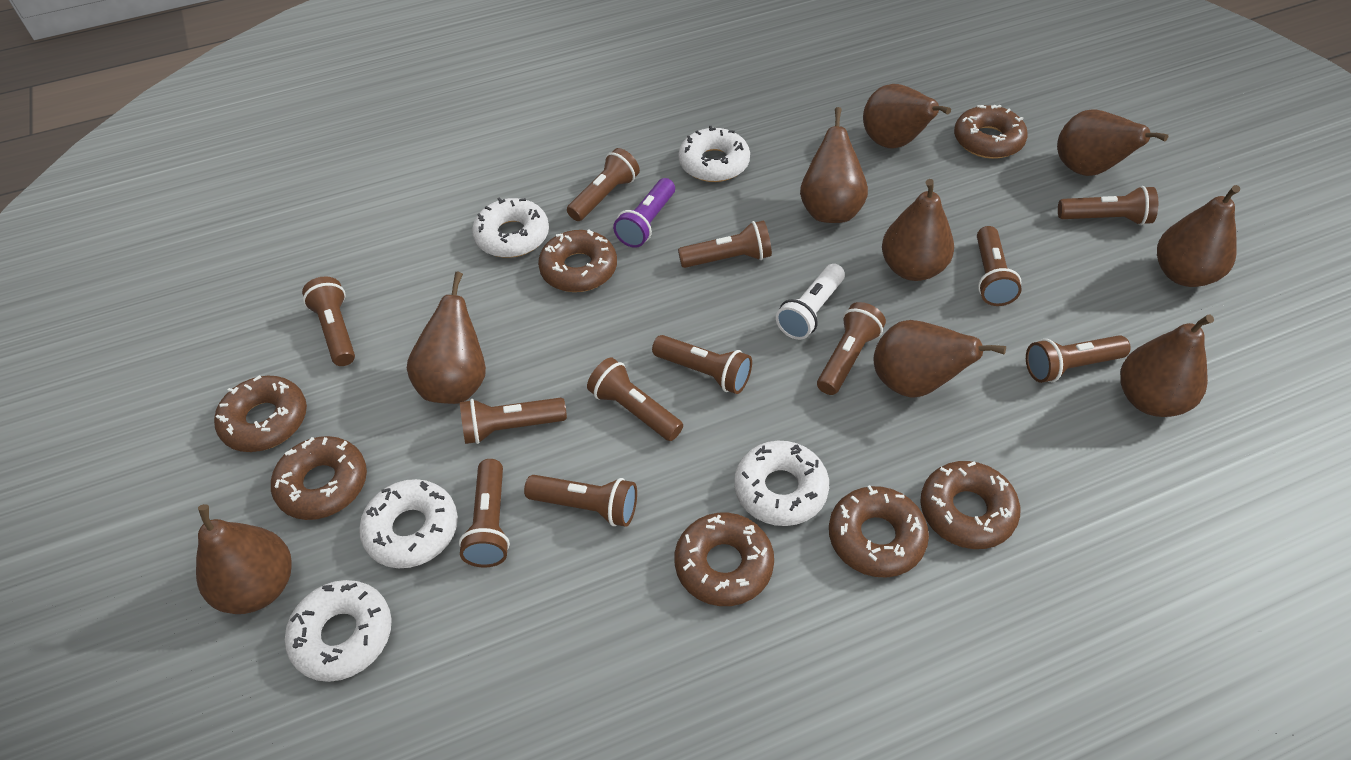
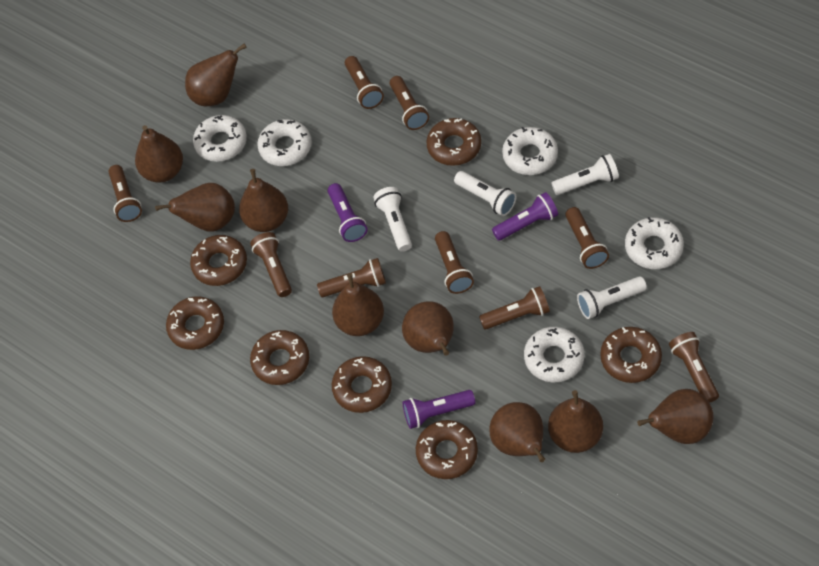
brown flashlight: 12 -> 9
purple flashlight: 1 -> 3
white flashlight: 1 -> 4

